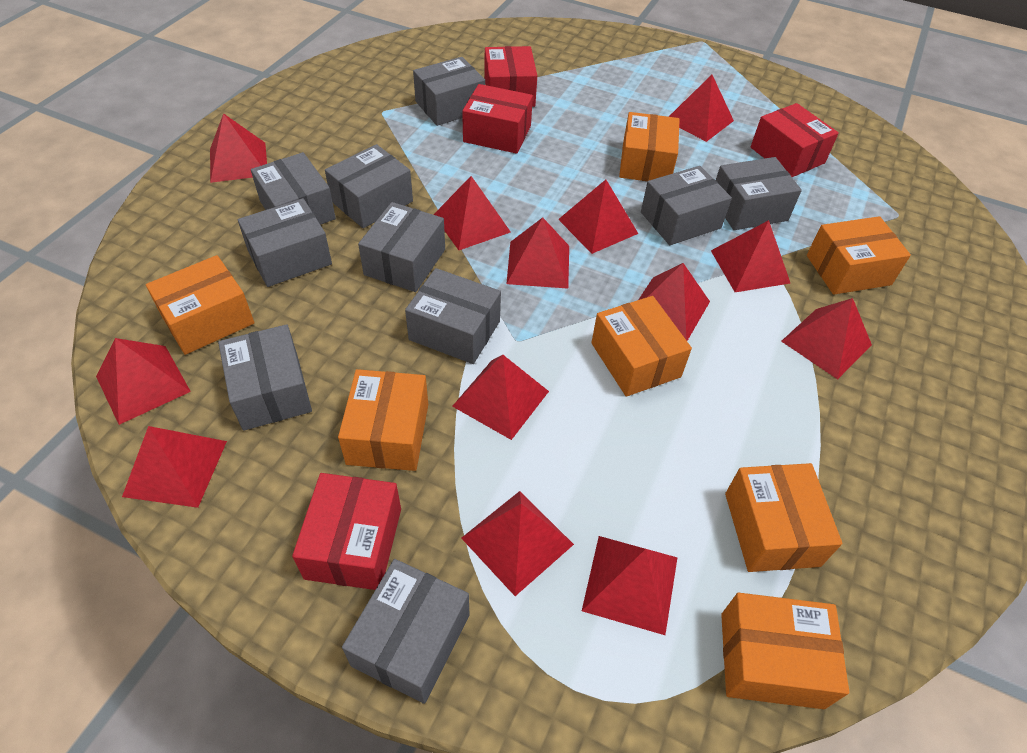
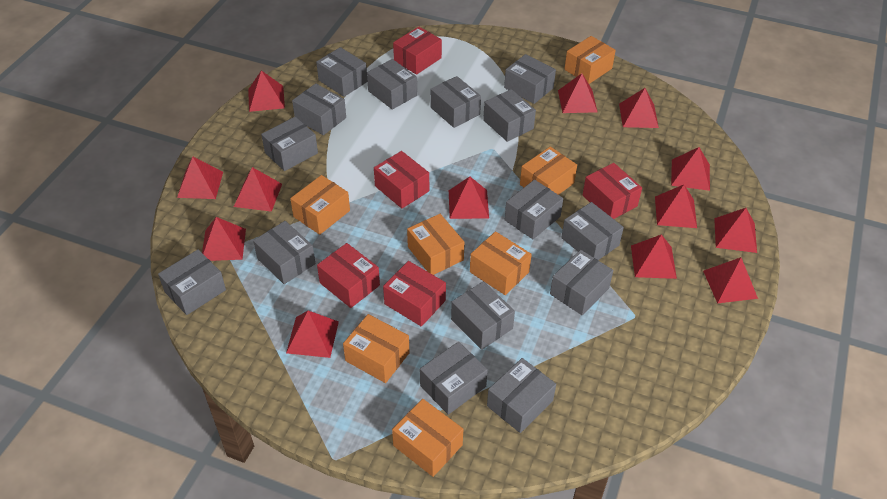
grey box: 10 -> 15
red box: 4 -> 5

